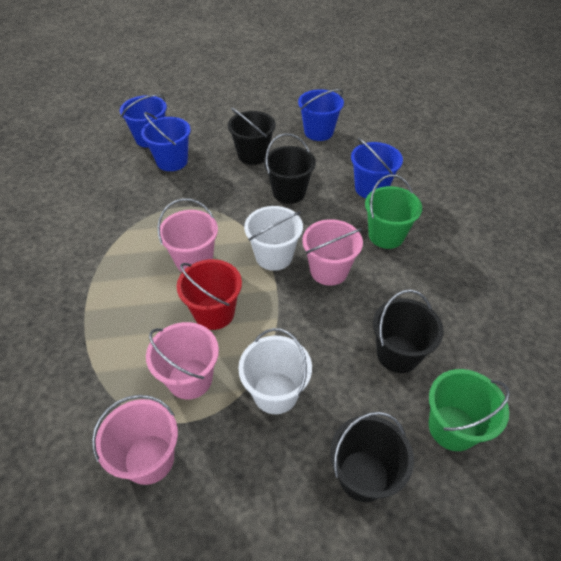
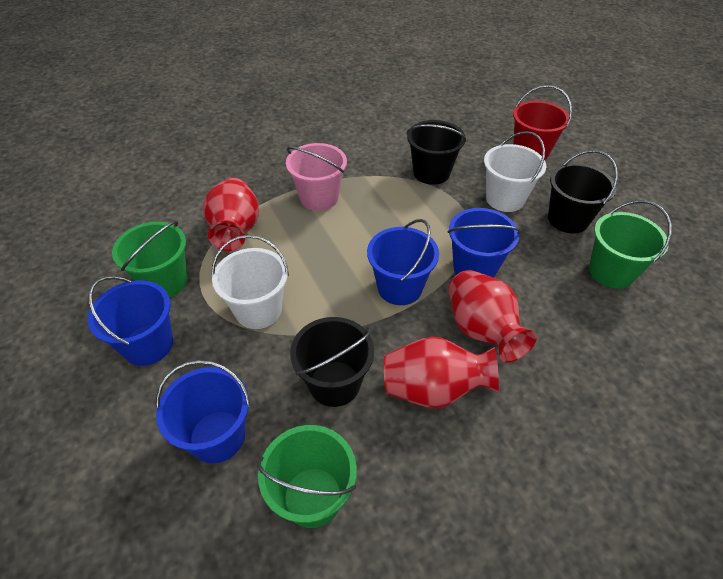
black bucket: 4 -> 3
green bucket: 2 -> 3
pink bucket: 4 -> 1
red vase: 0 -> 3

